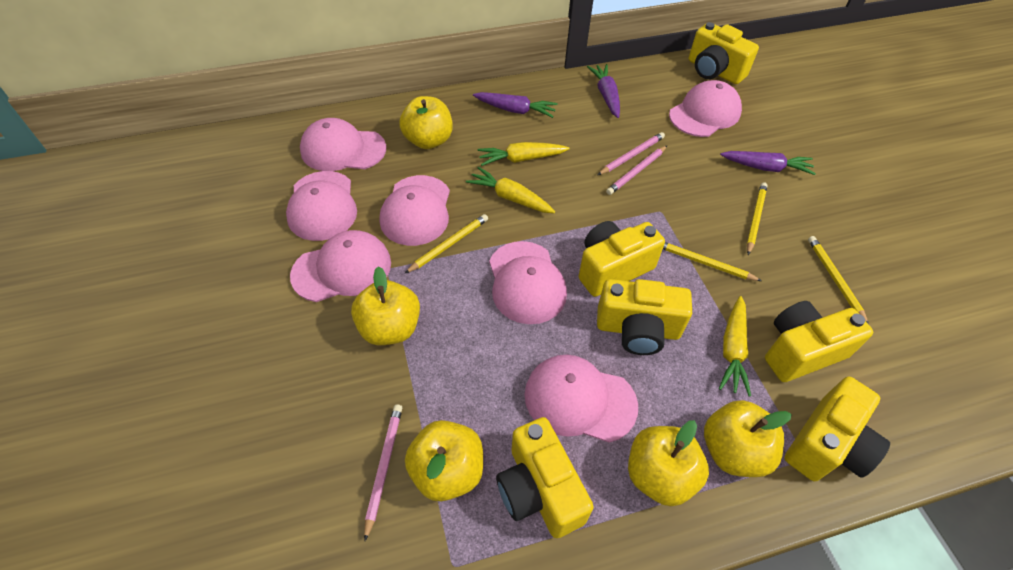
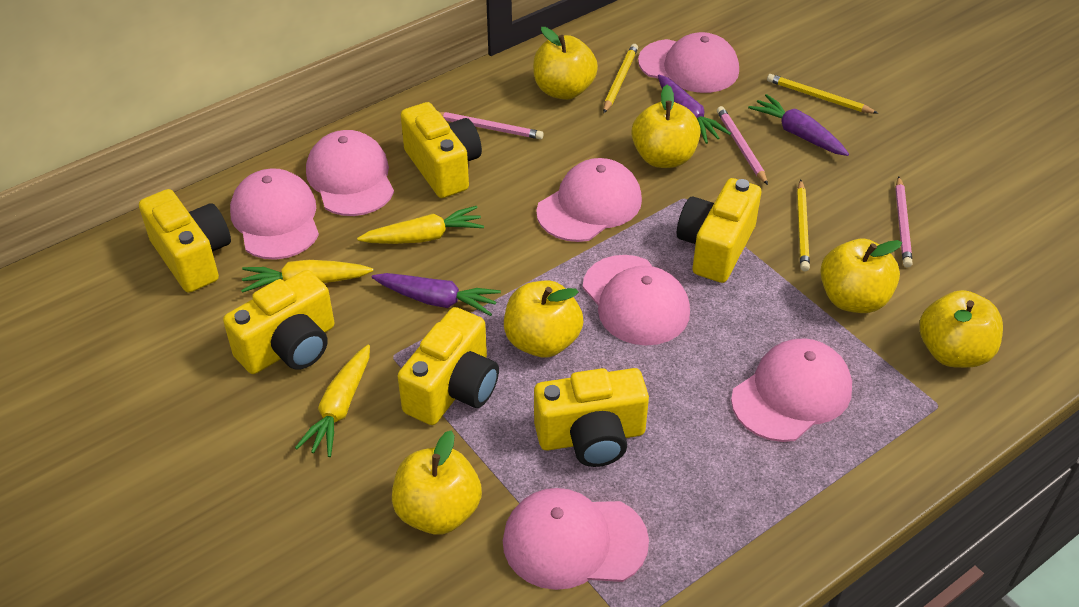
yellow apple: 5 -> 6
yellow pencil: 4 -> 3

